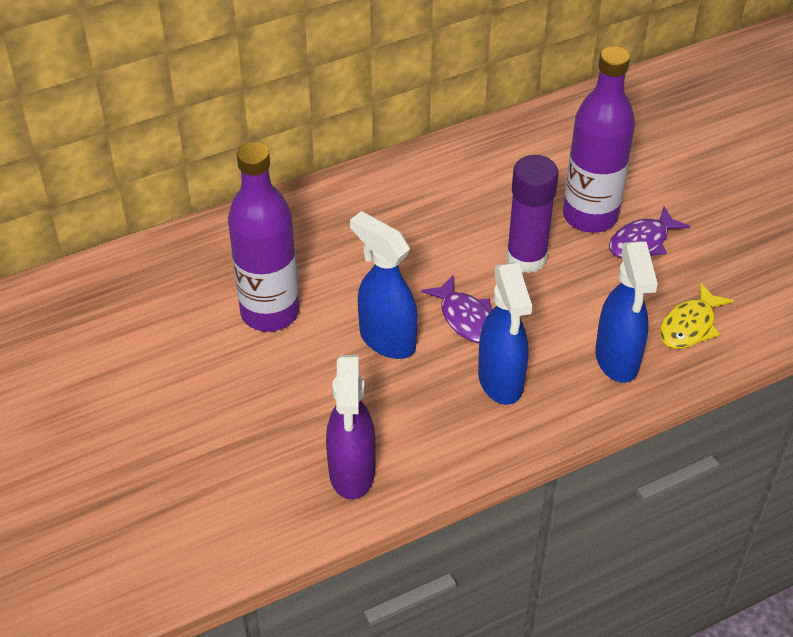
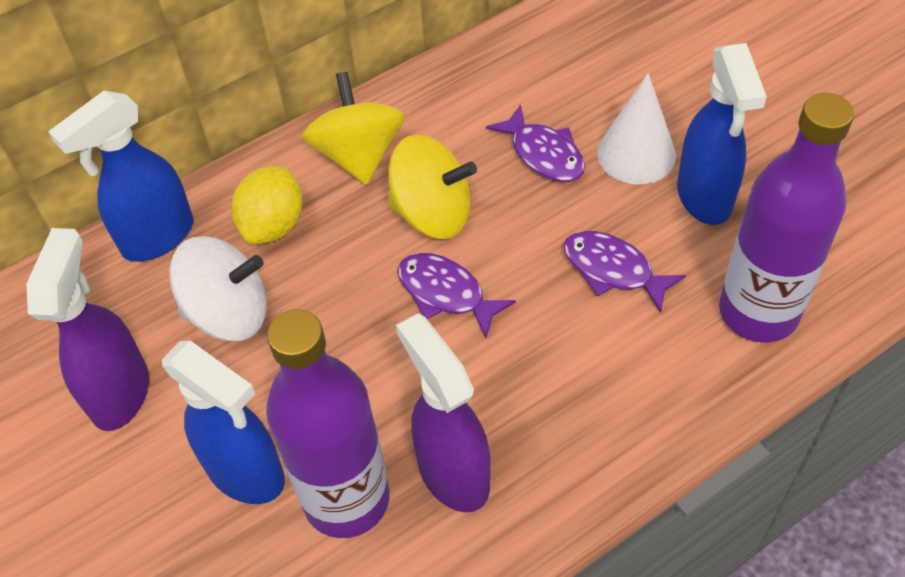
purple fish: 2 -> 3
purple glue stick: 1 -> 0
purple spray bottle: 1 -> 2
white cone: 0 -> 1
white spinning top: 0 -> 1
yellow fish: 1 -> 0
yellow lemon: 0 -> 1
yellow spinning top: 0 -> 2

